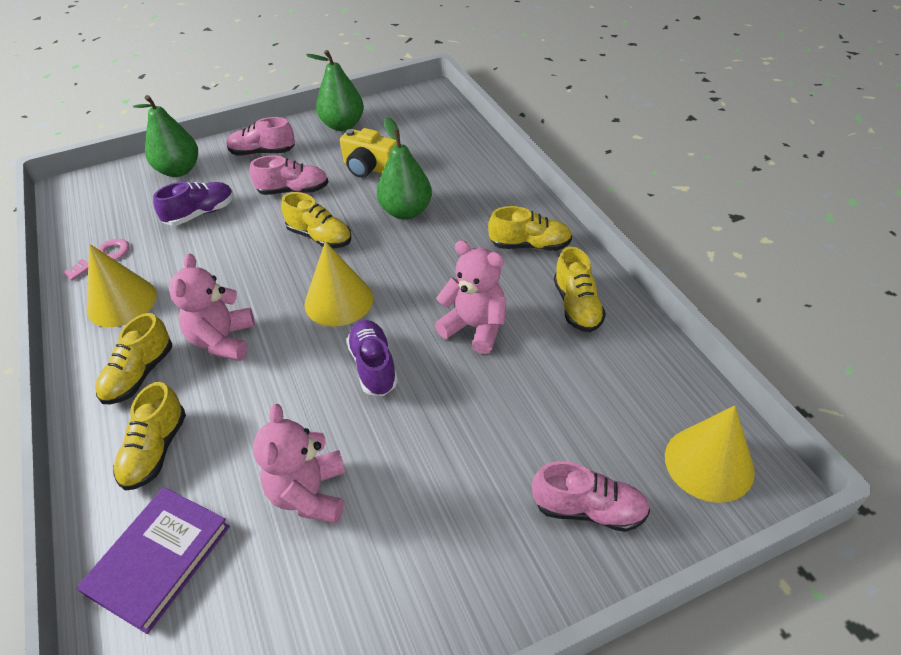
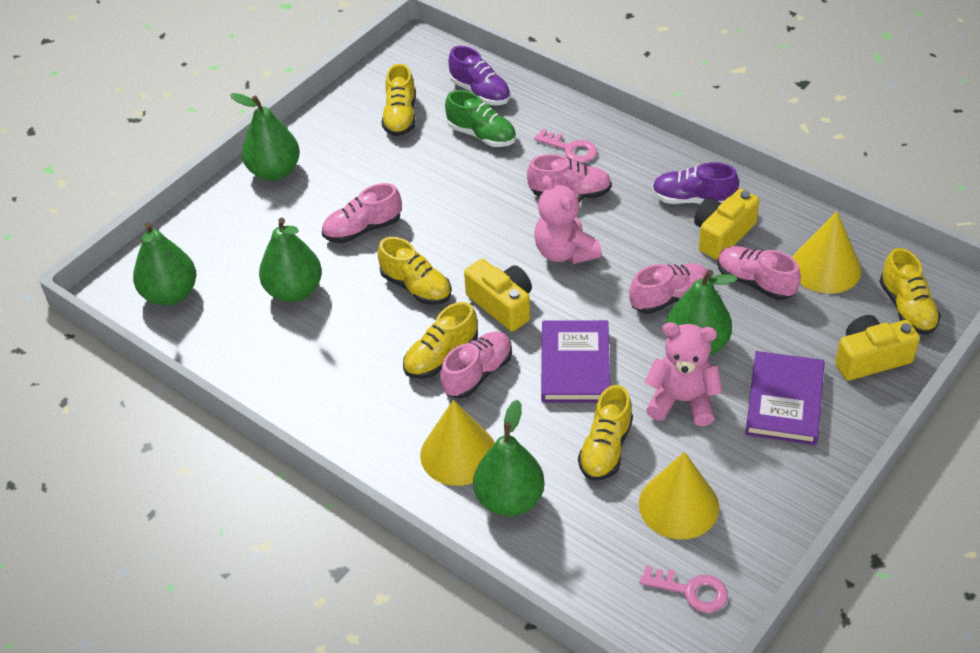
green pear: 3 -> 5
green shoe: 0 -> 1
pink key: 1 -> 2
pink shoe: 3 -> 5
pink teddy bear: 3 -> 2
purple book: 1 -> 2
yellow camera: 1 -> 3

